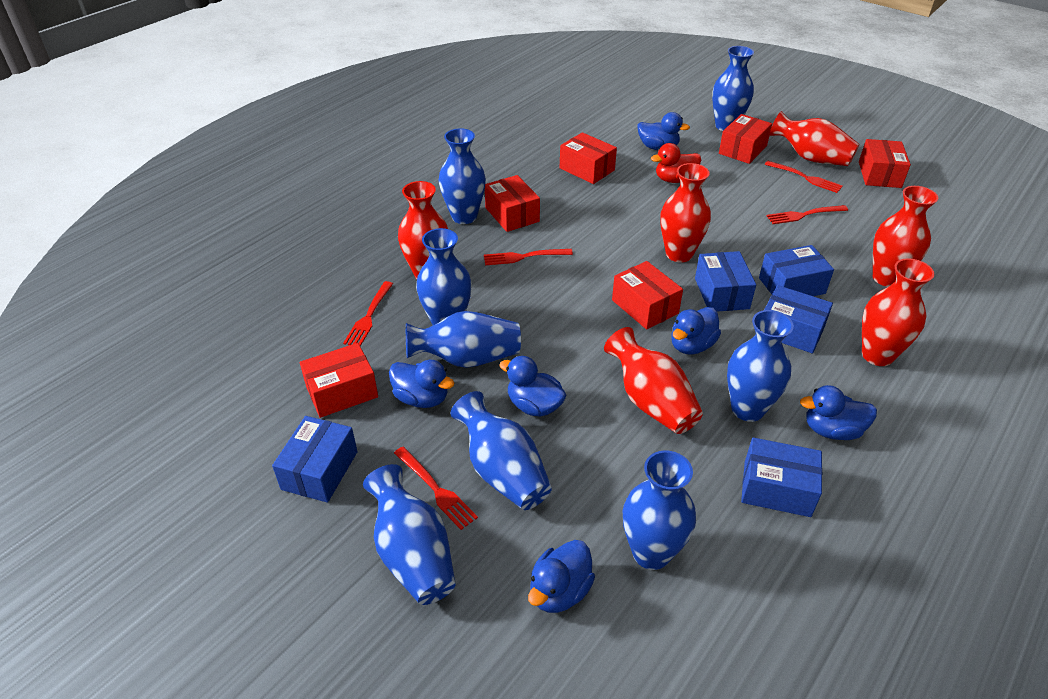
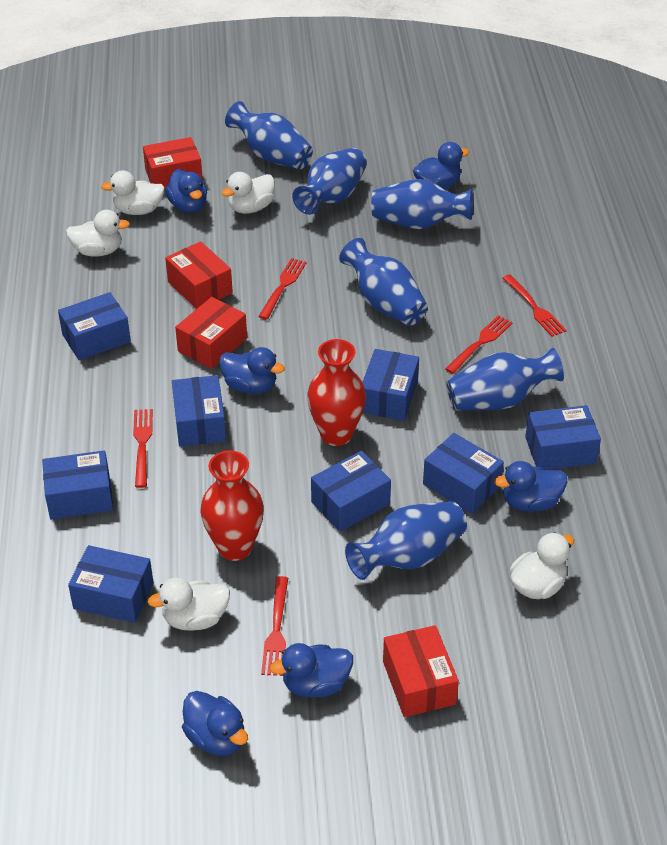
blue box: 5 -> 8
blue vase: 8 -> 6
red box: 6 -> 4
red duck: 1 -> 0
red vase: 6 -> 2
white duck: 0 -> 5

